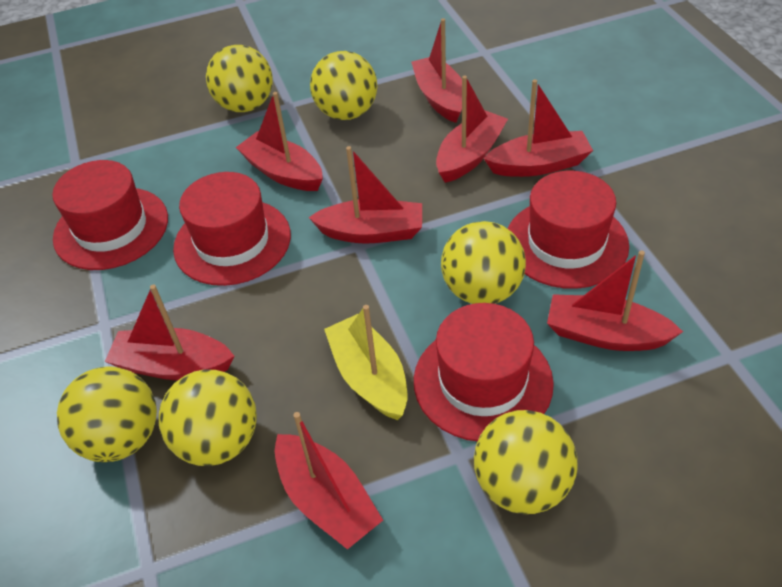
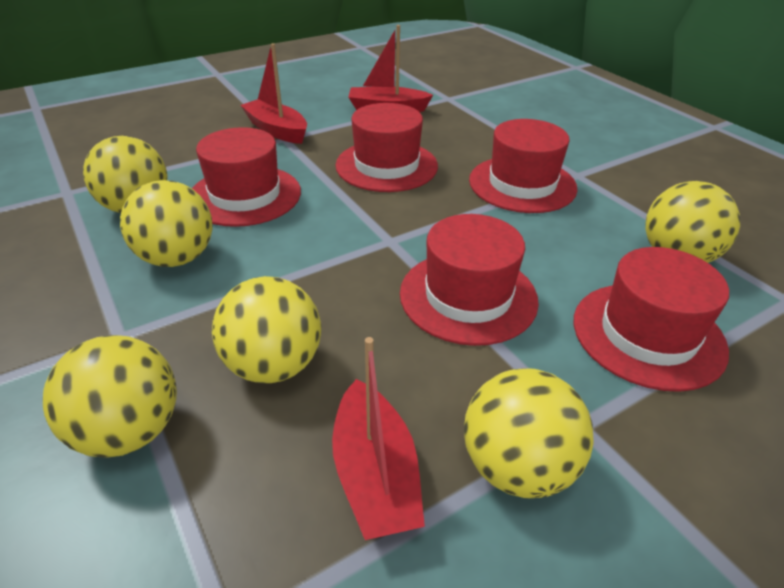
red boat: 8 -> 3
red hat: 4 -> 5
yellow boat: 1 -> 0

